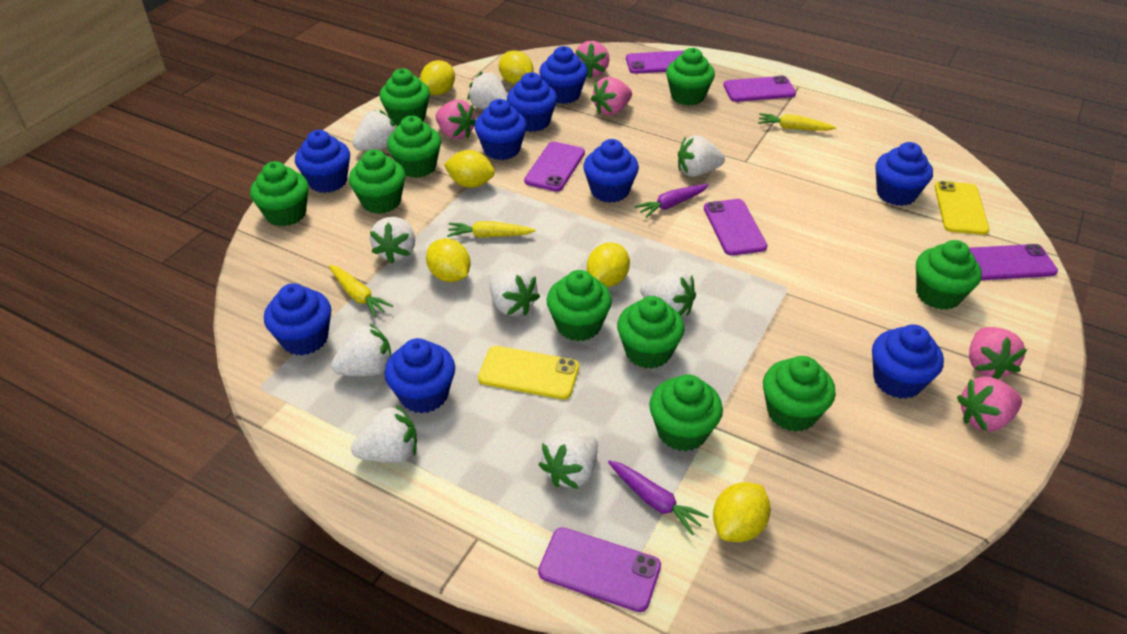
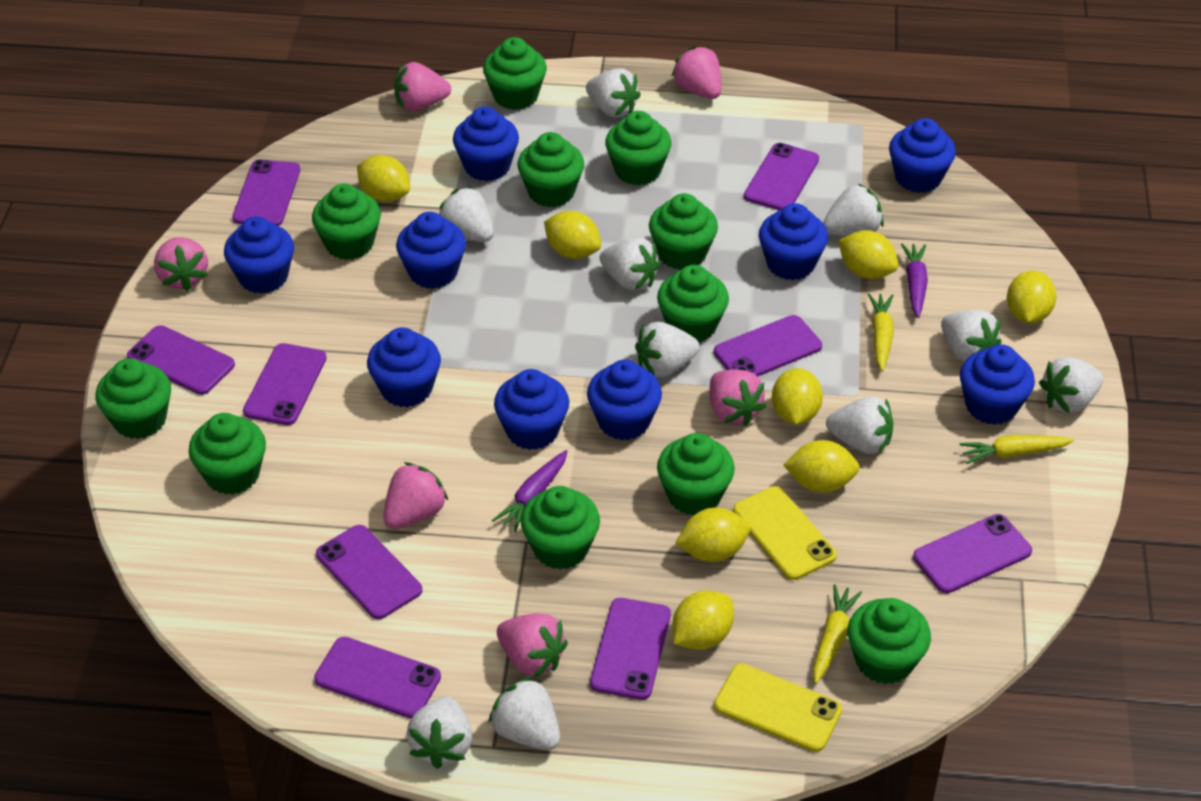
green cupcake: 10 -> 11
pink strawberry: 5 -> 6
purple phone: 6 -> 9
white strawberry: 9 -> 10
yellow lemon: 6 -> 8

